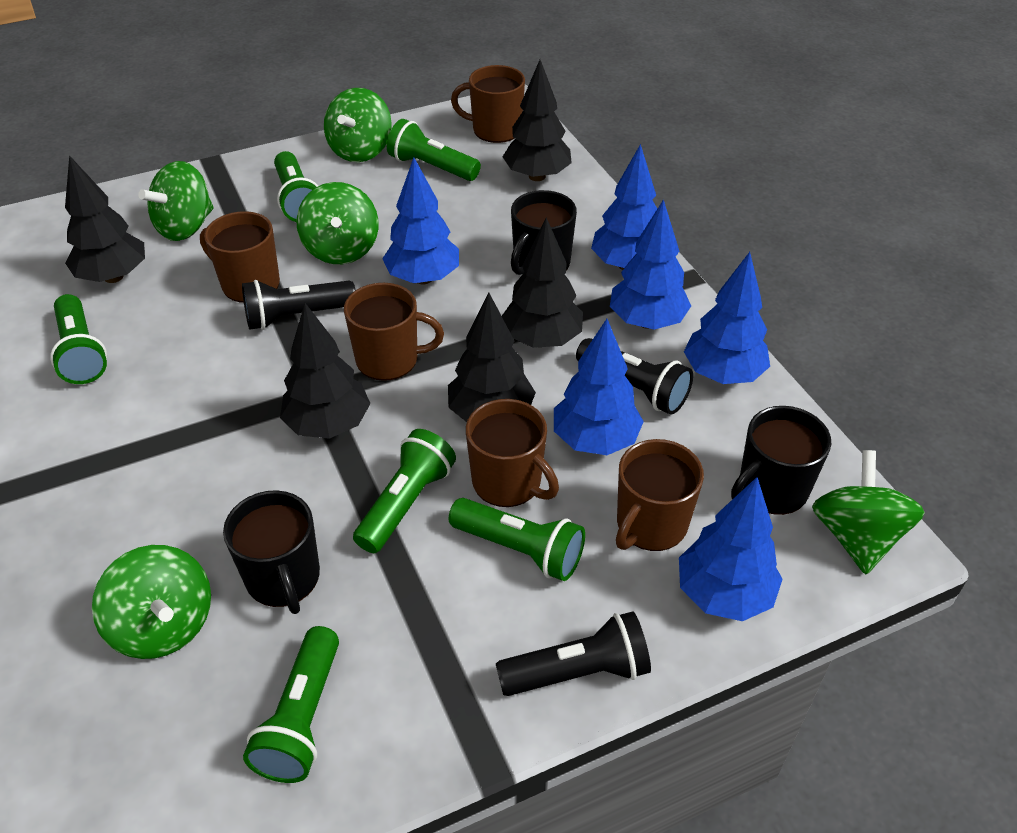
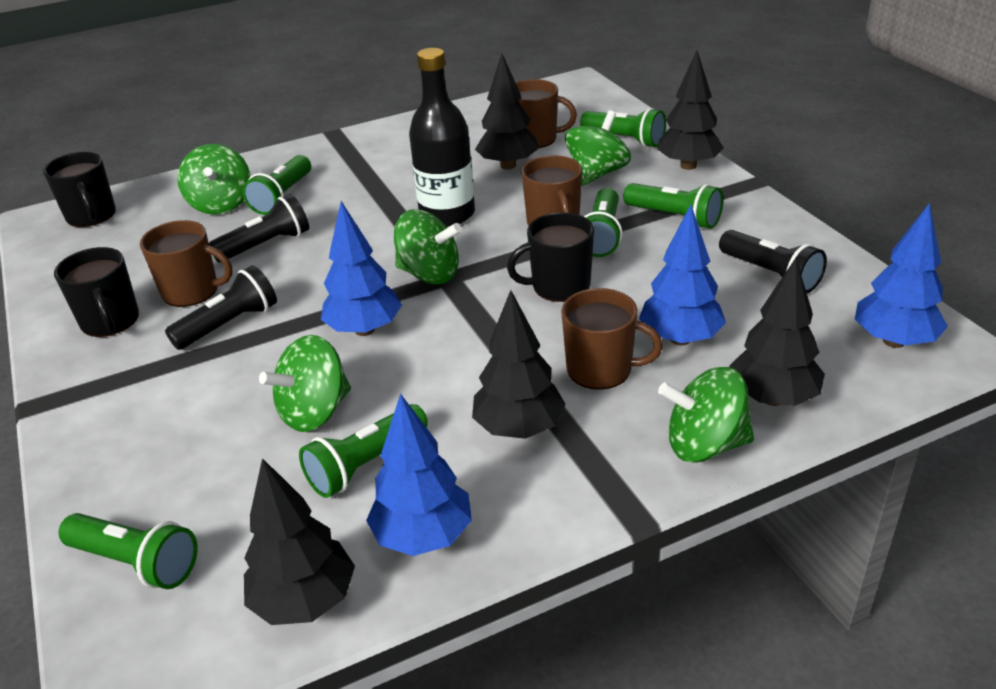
black bottle: 0 -> 1
blue tree: 6 -> 4
brown mug: 5 -> 4

